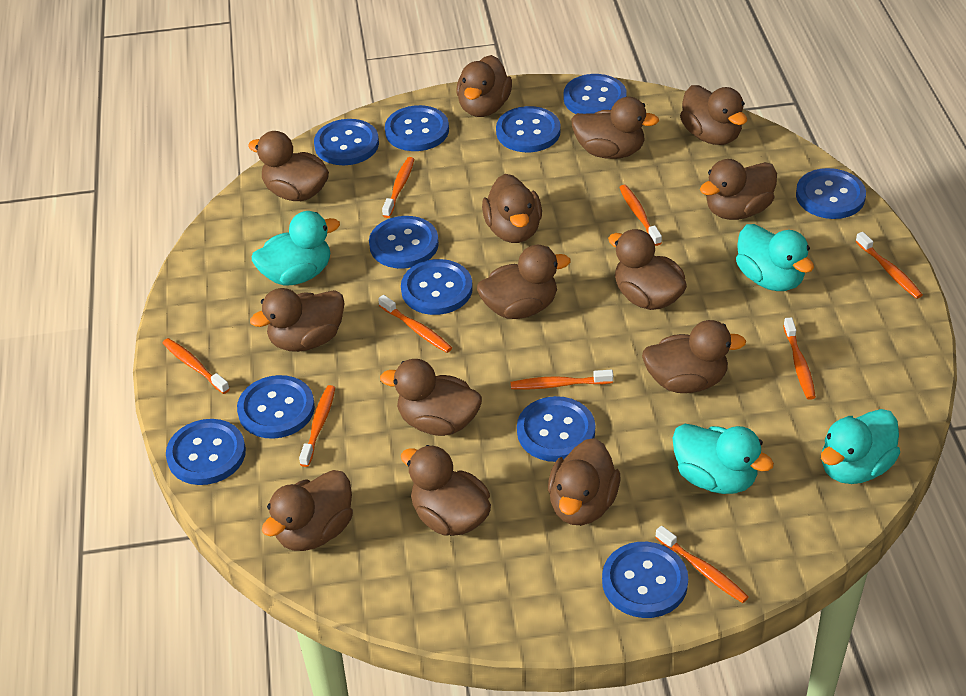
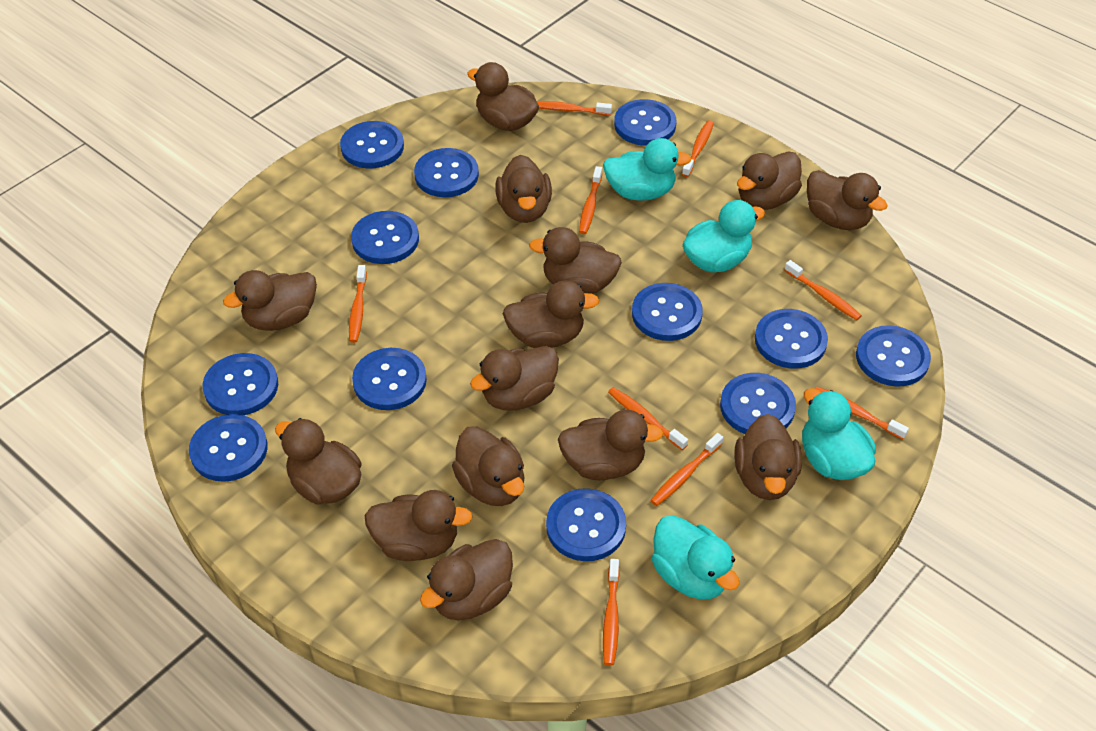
blue button: 11 -> 12

